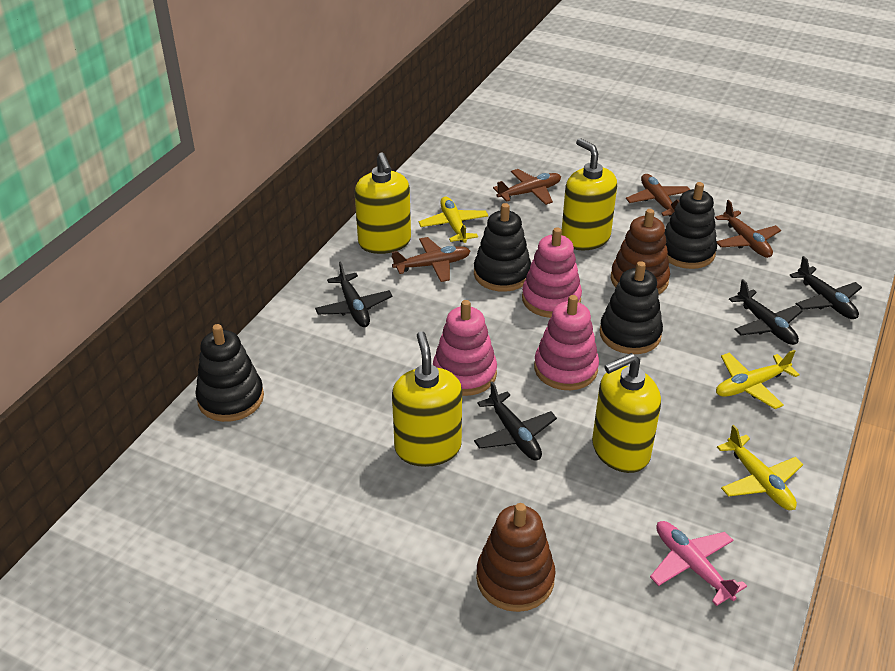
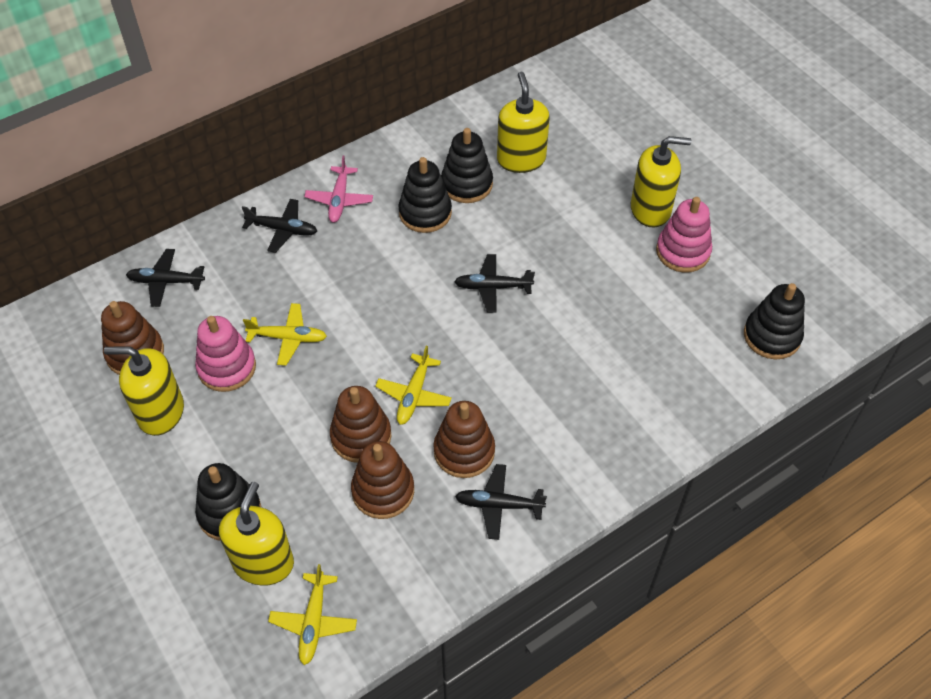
brown plane: 4 -> 0
brown stacking toy: 2 -> 4
pink stacking toy: 3 -> 2

